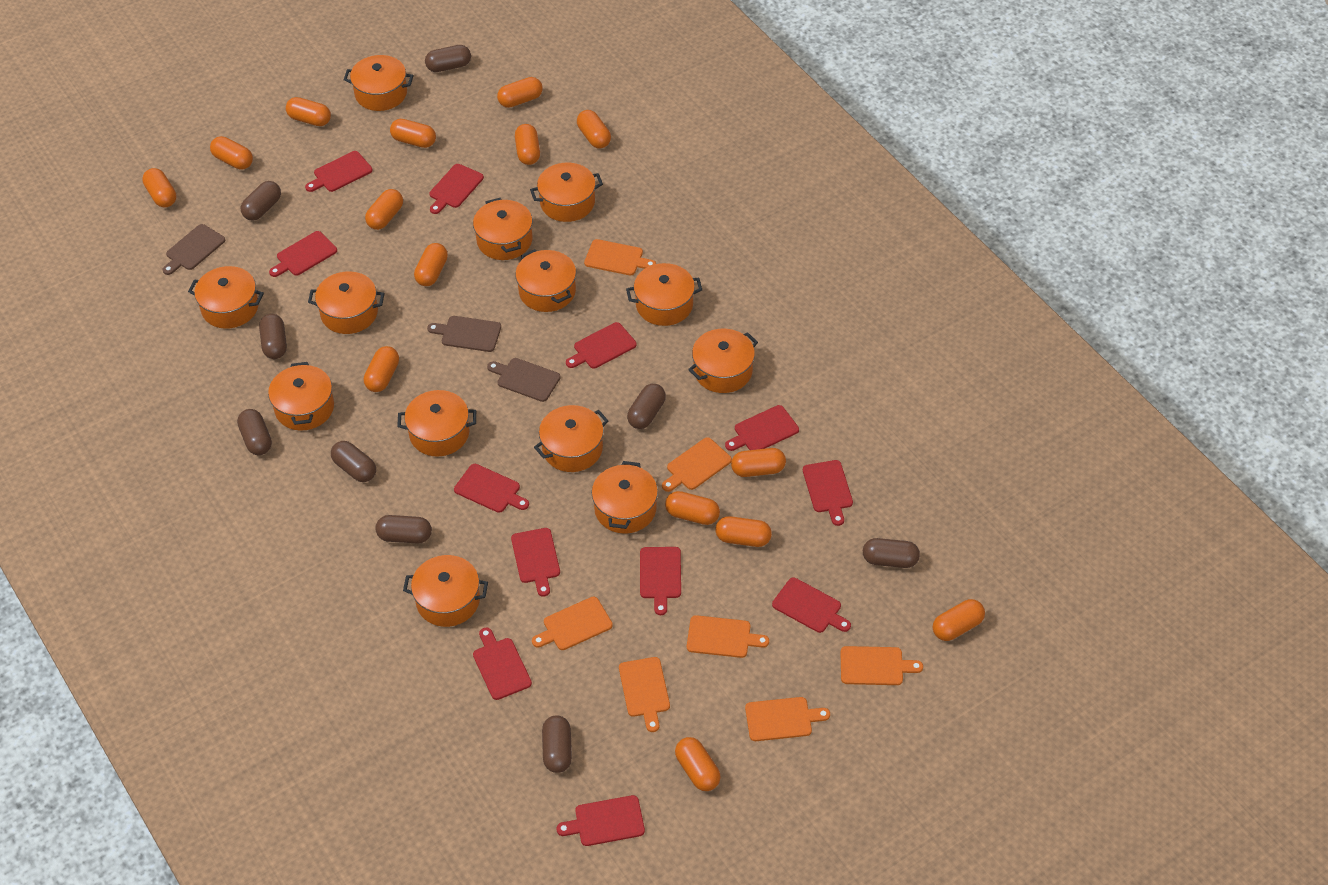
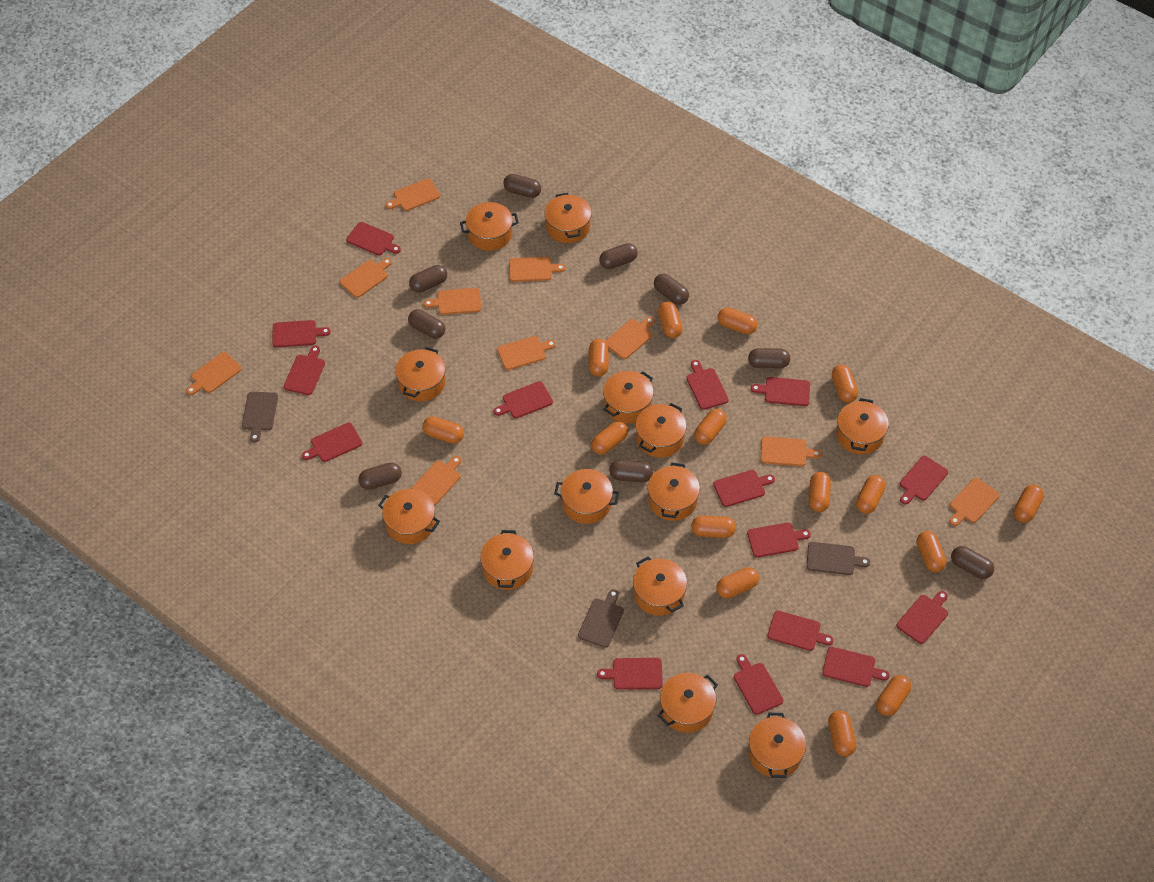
orange cutting board: 7 -> 10
red cutting board: 12 -> 15

